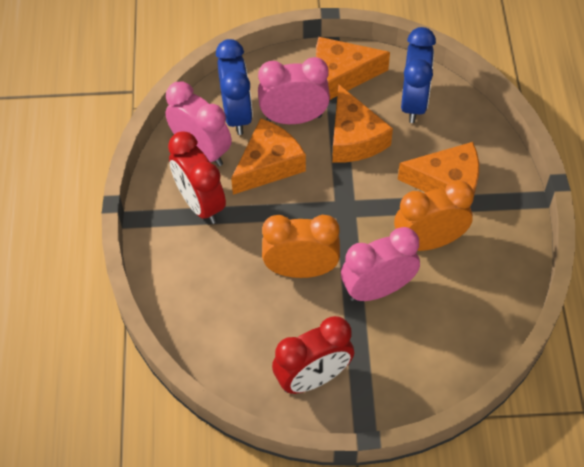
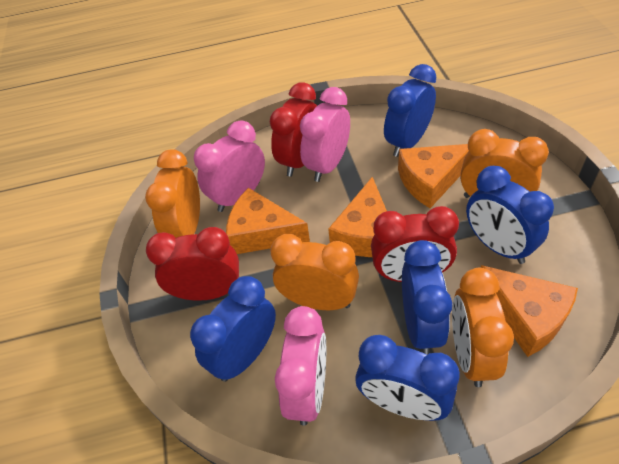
blue clock: 2 -> 5
orange clock: 2 -> 4
red clock: 2 -> 3

